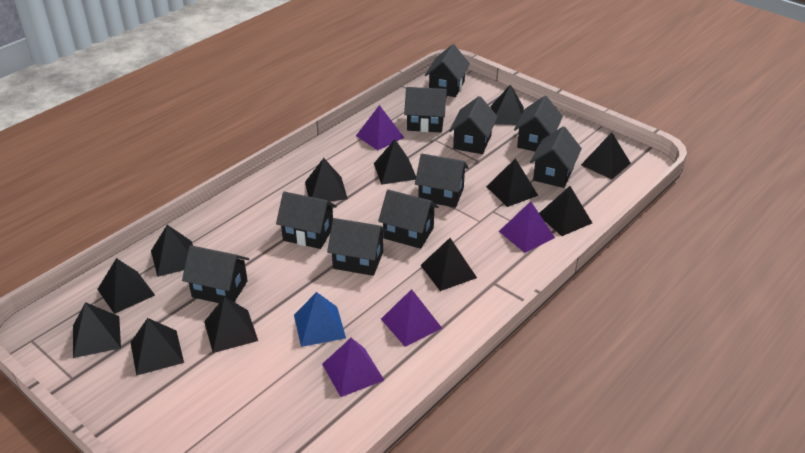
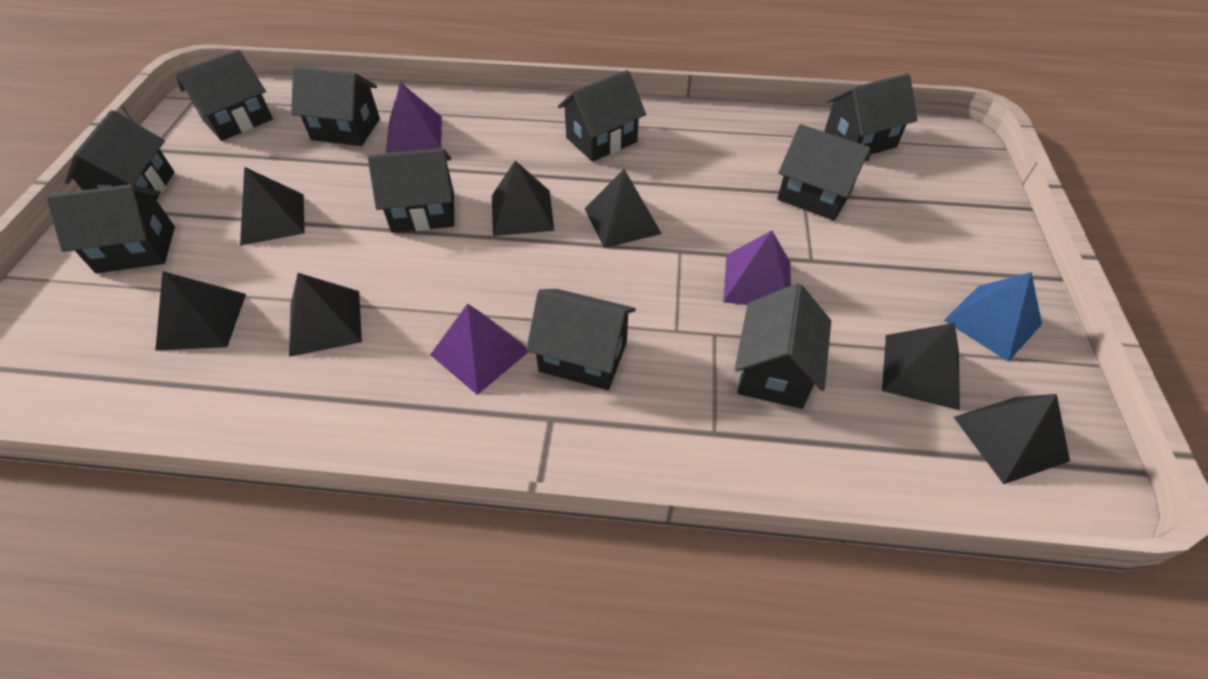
black pyramid: 12 -> 7
purple pyramid: 4 -> 3

